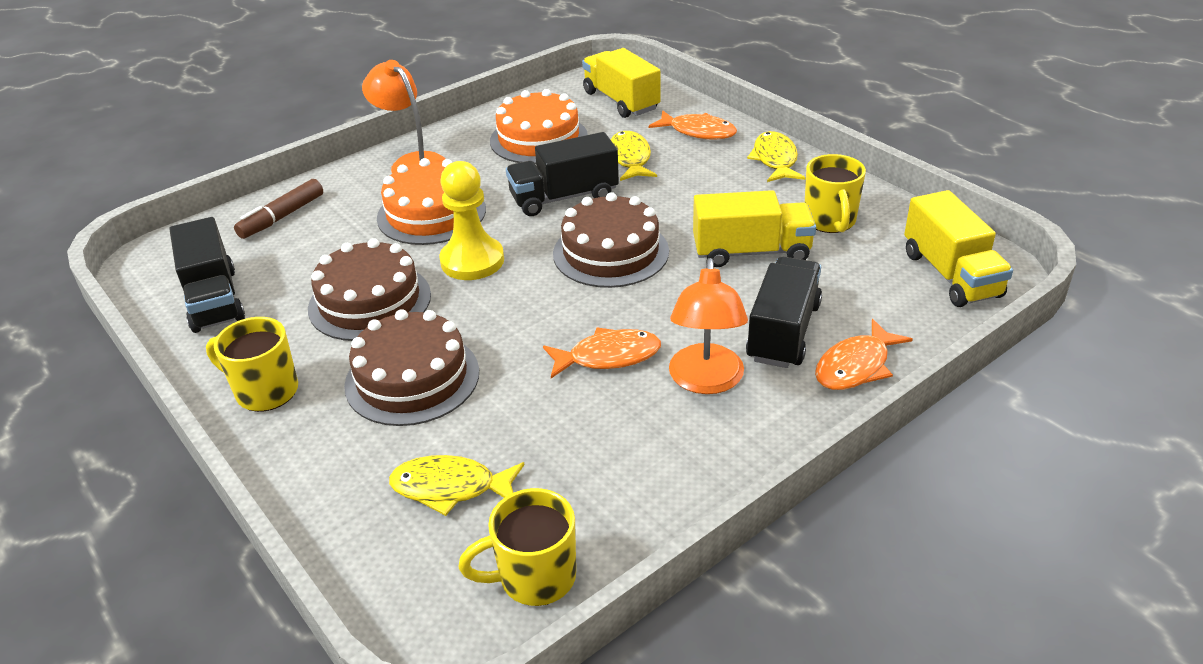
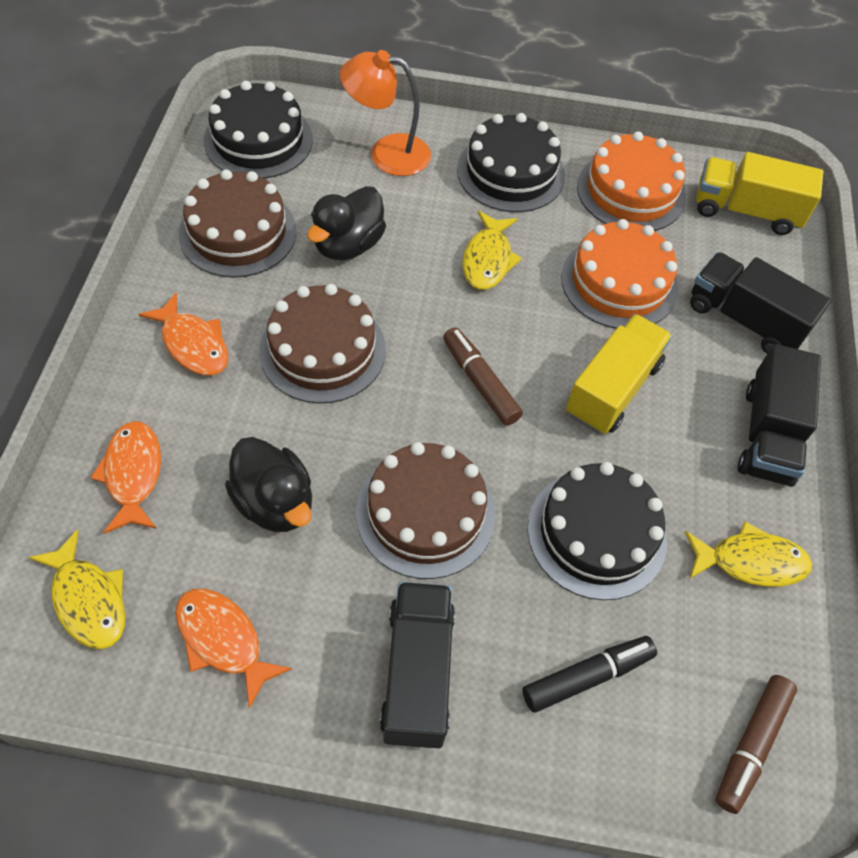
black cake: 0 -> 3
black duck: 0 -> 2
black marker: 0 -> 1
brown marker: 1 -> 2
orange lamp: 2 -> 1
yellow mug: 3 -> 0
yellow pawn: 1 -> 0
yellow truck: 3 -> 2

